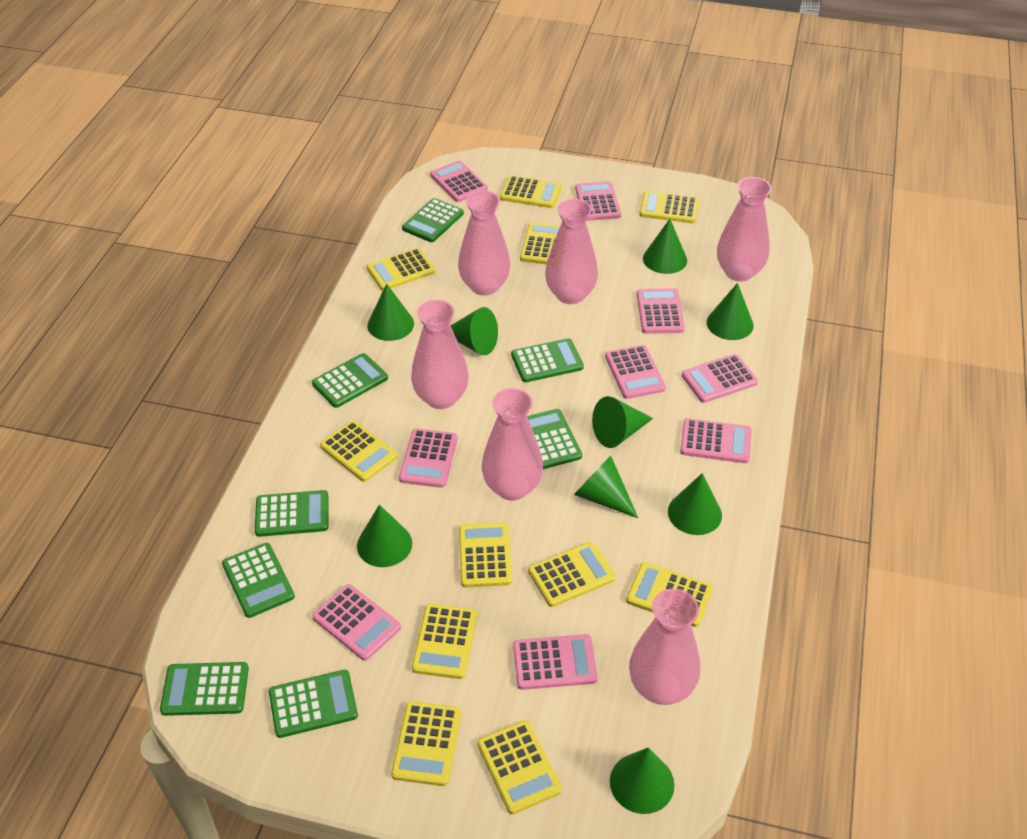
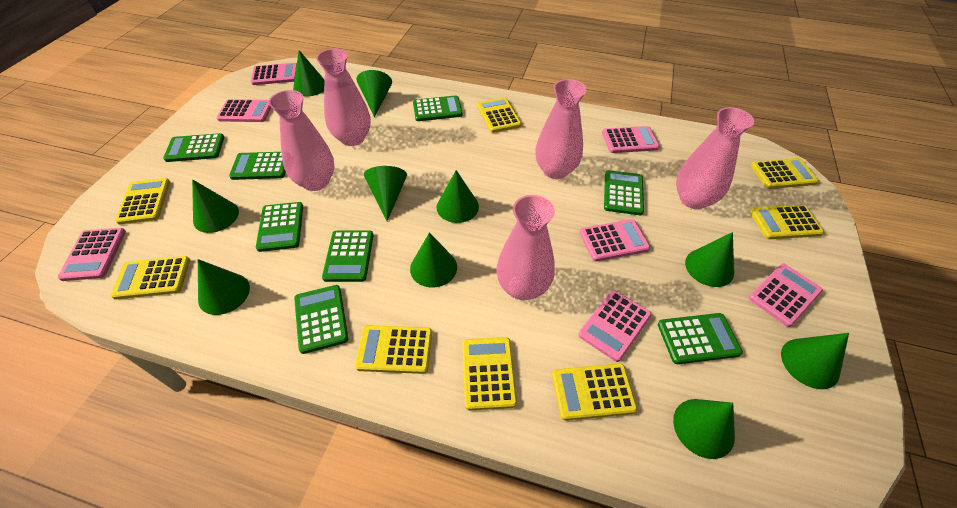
green cone: 9 -> 10
pink calculator: 9 -> 7
pink vase: 6 -> 5
yellow calculator: 11 -> 8

